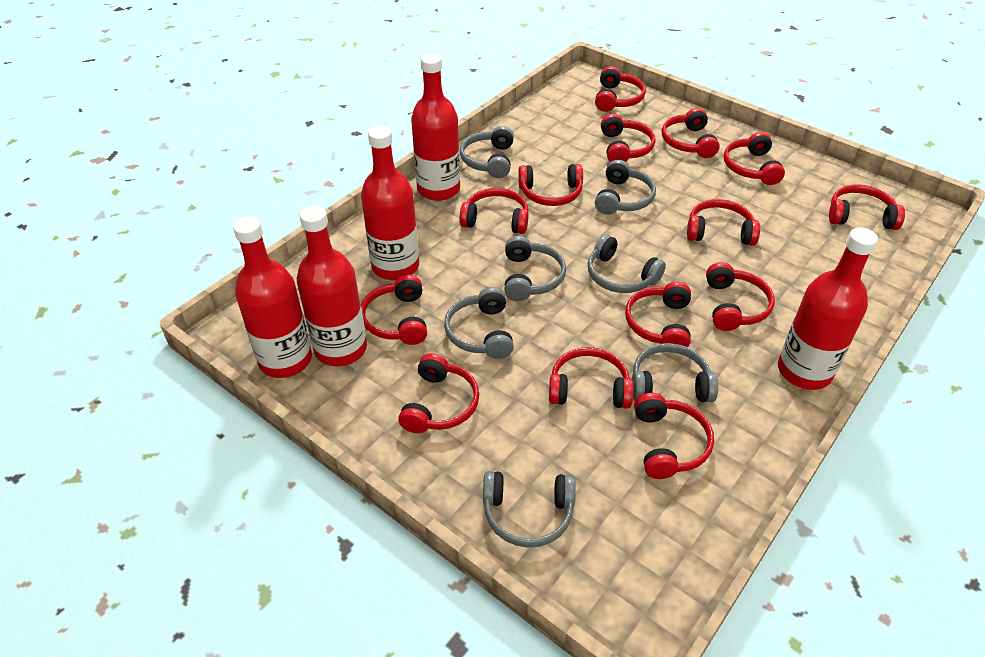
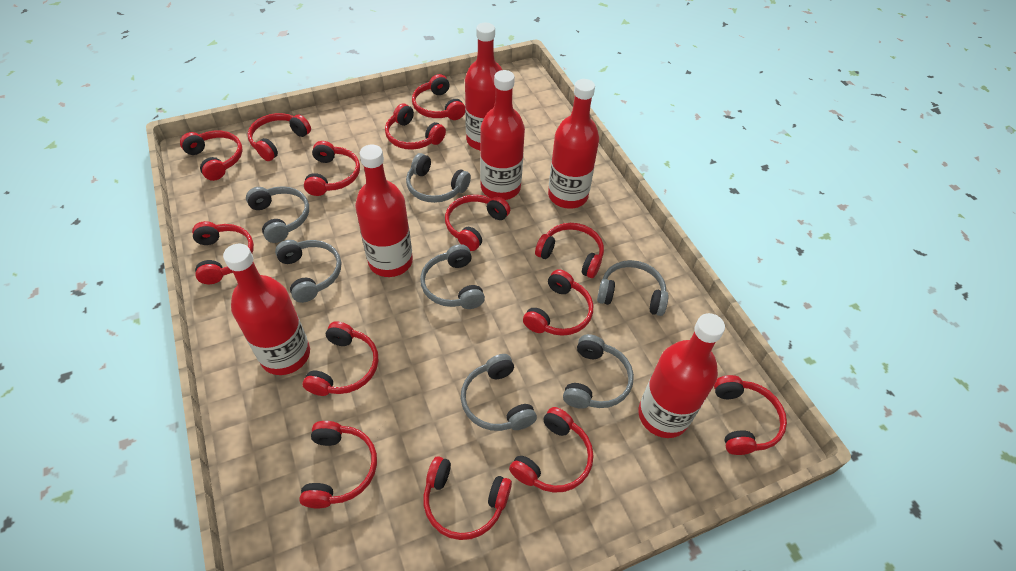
red bottle: 5 -> 6

